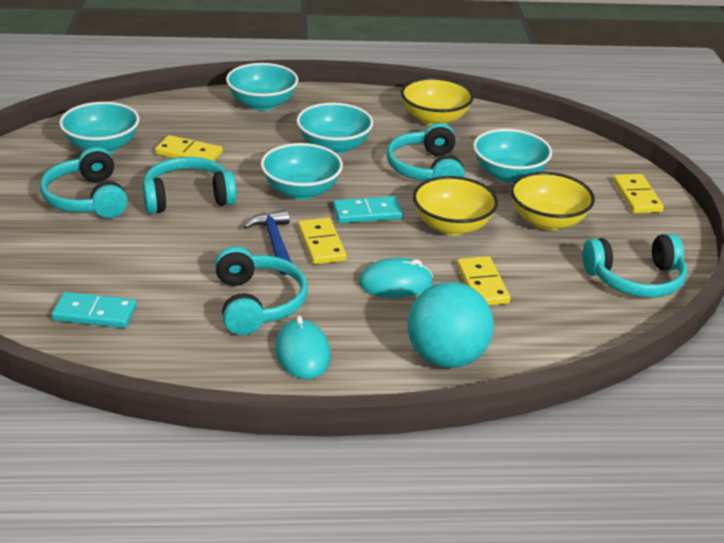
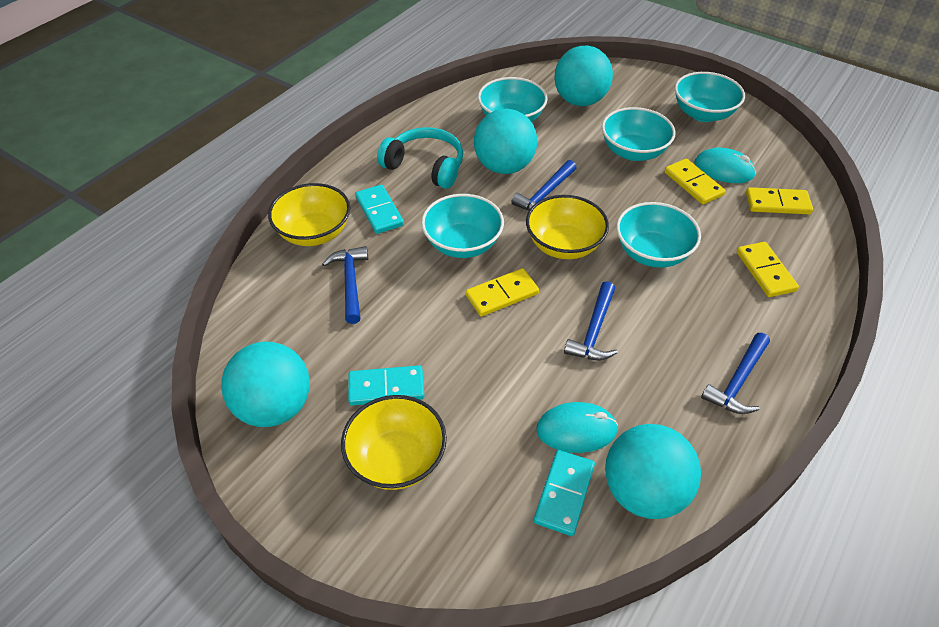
blue hammer: 1 -> 4
turquoise ball: 1 -> 4
turquoise domino: 2 -> 3
turquoise headphones: 5 -> 1

